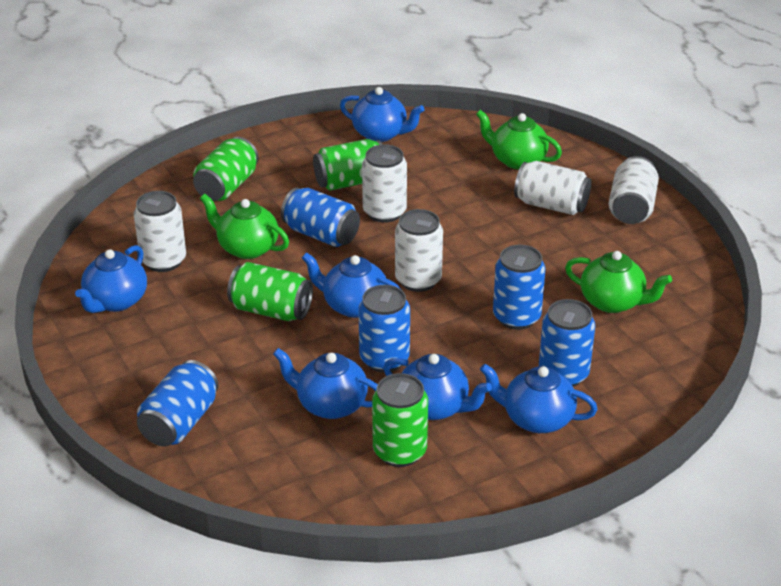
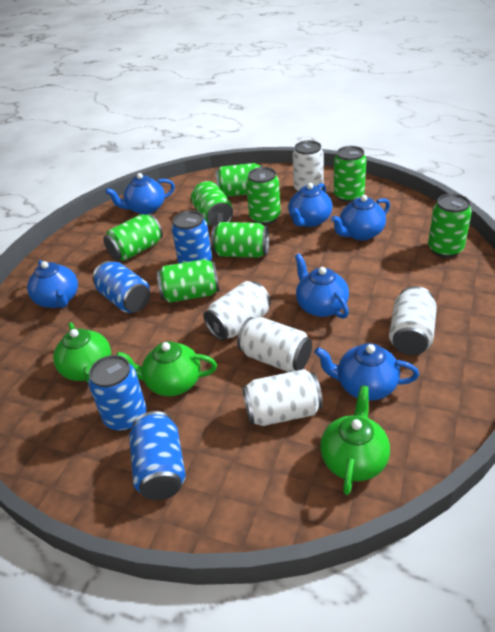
blue can: 5 -> 4
green can: 4 -> 8

